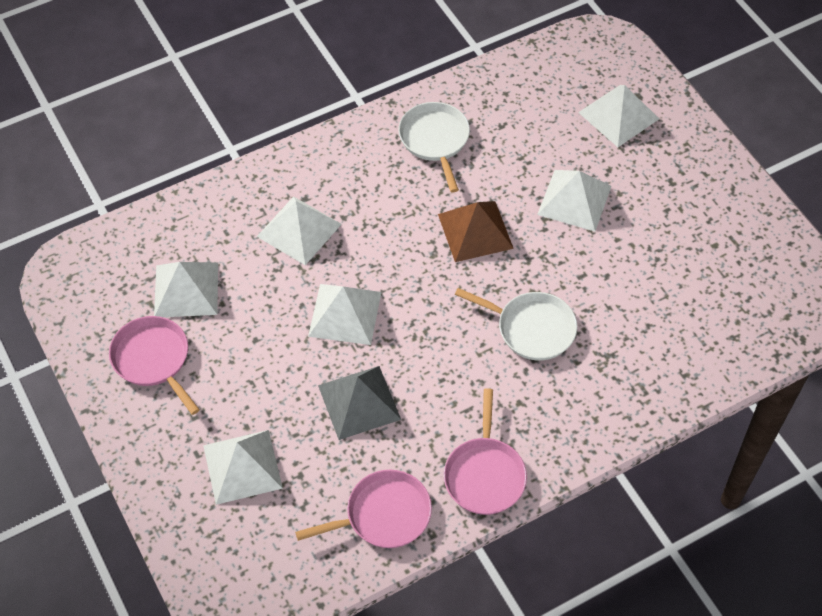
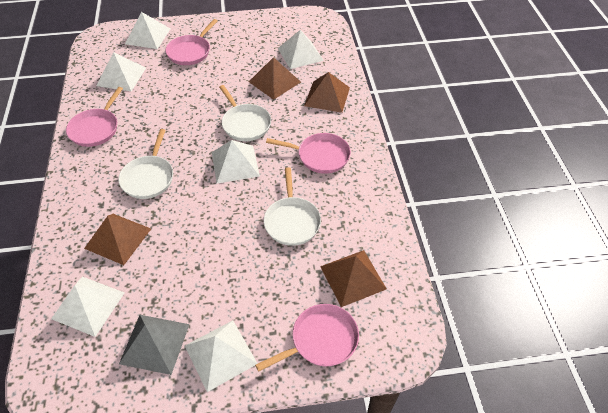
brown pyramid: 1 -> 4
pink pan: 3 -> 4
white pan: 2 -> 3

